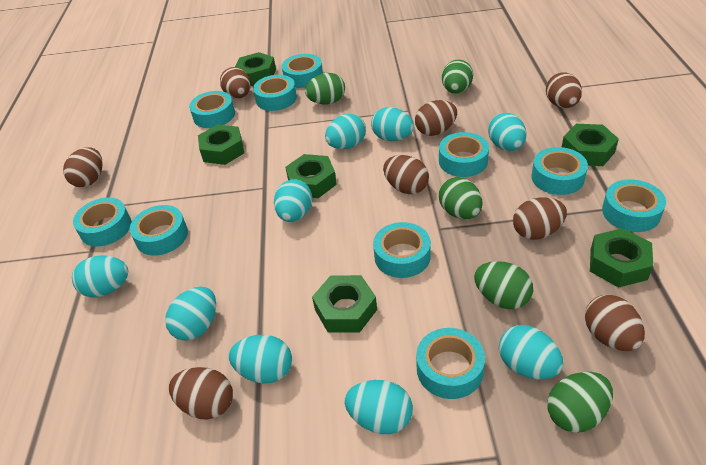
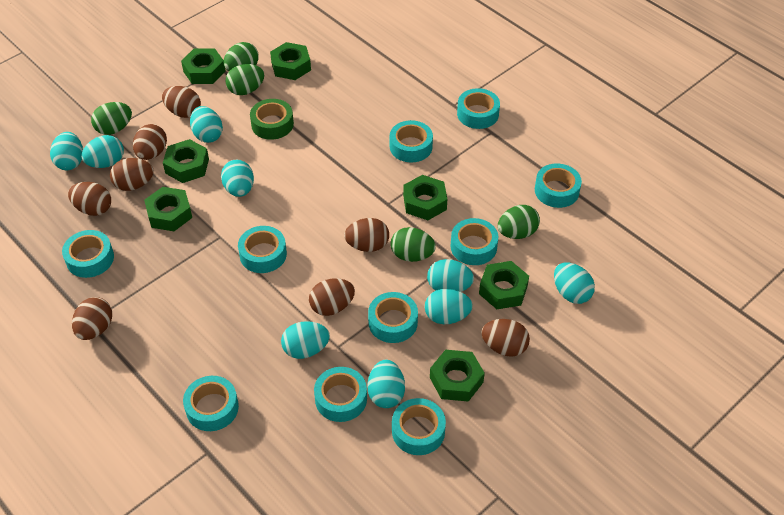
green nut: 6 -> 7
green tape: 0 -> 1

